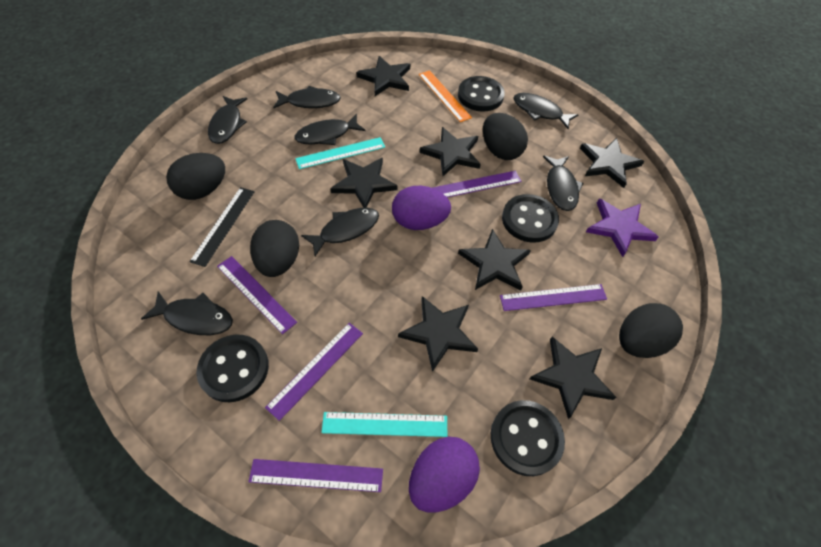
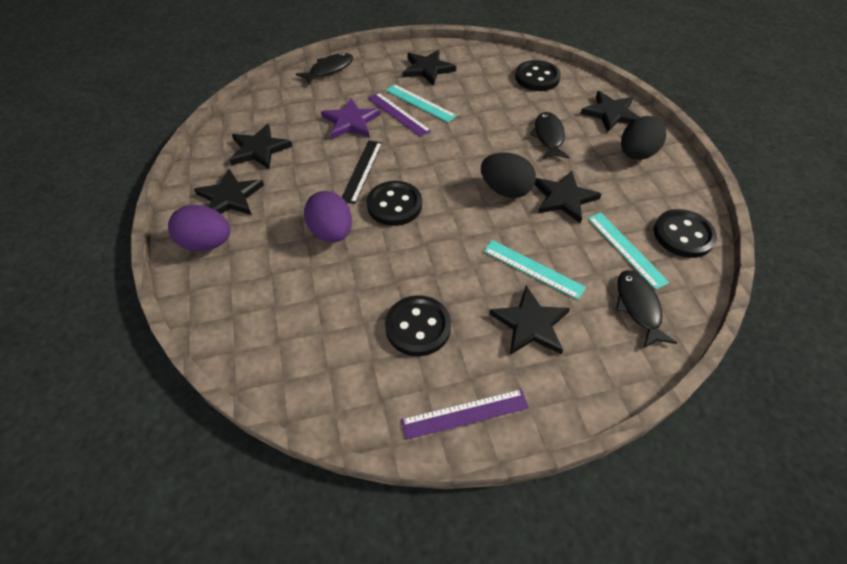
black egg: 4 -> 2
black fish: 7 -> 3
black star: 7 -> 6
orange ruler: 1 -> 0
purple ruler: 5 -> 2
turquoise ruler: 2 -> 3

